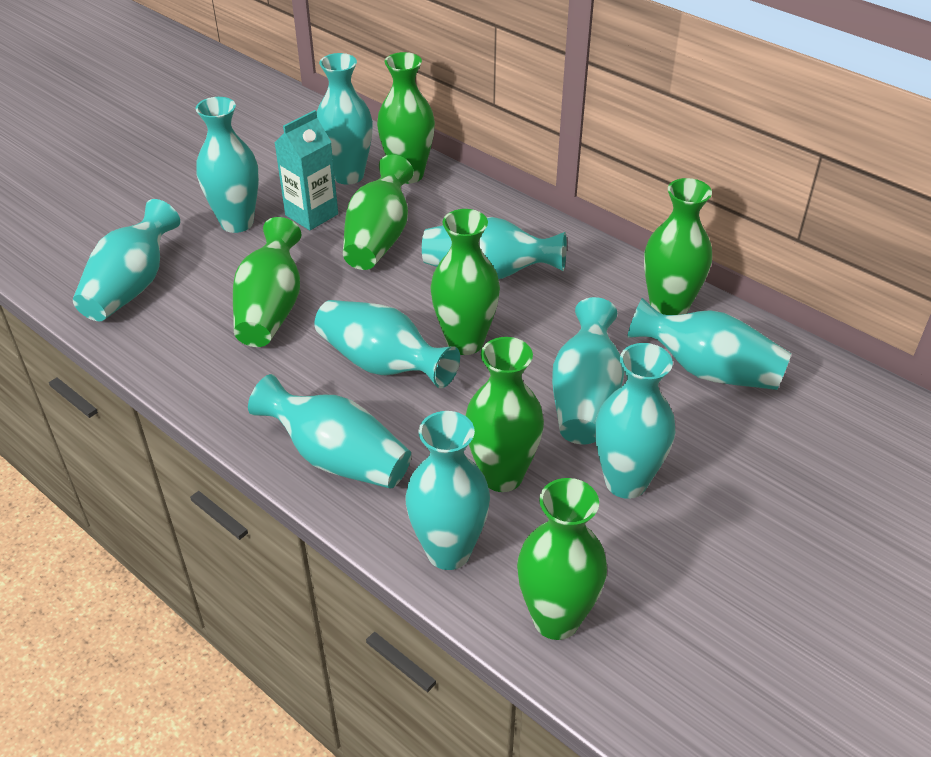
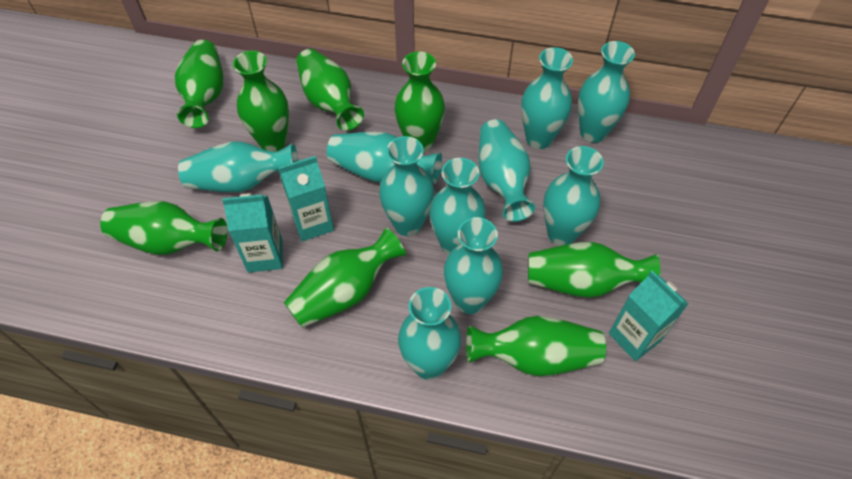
green vase: 7 -> 8
turquoise carton: 1 -> 3

